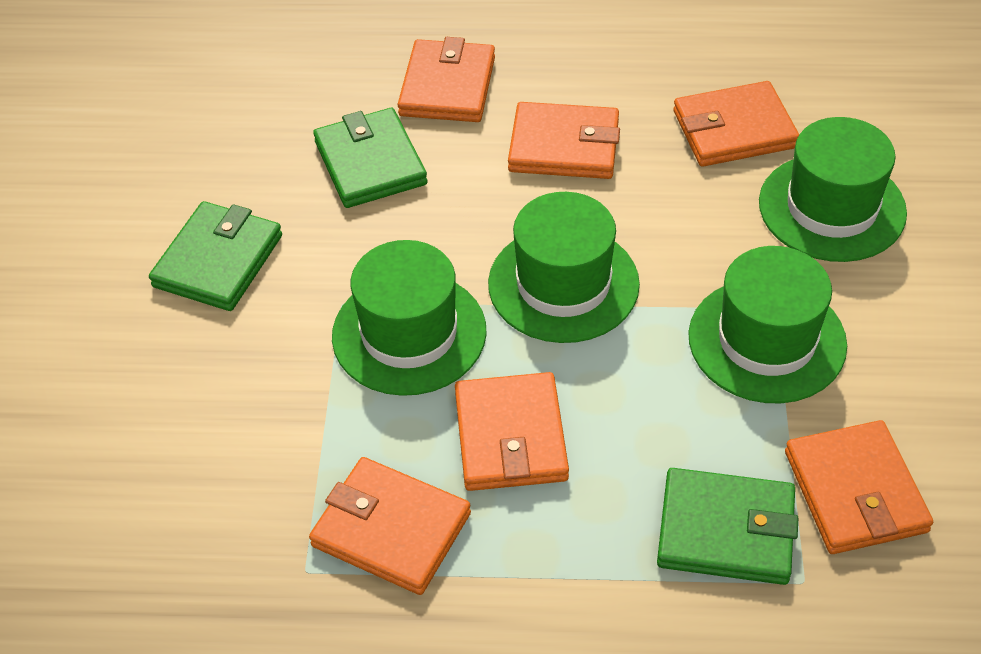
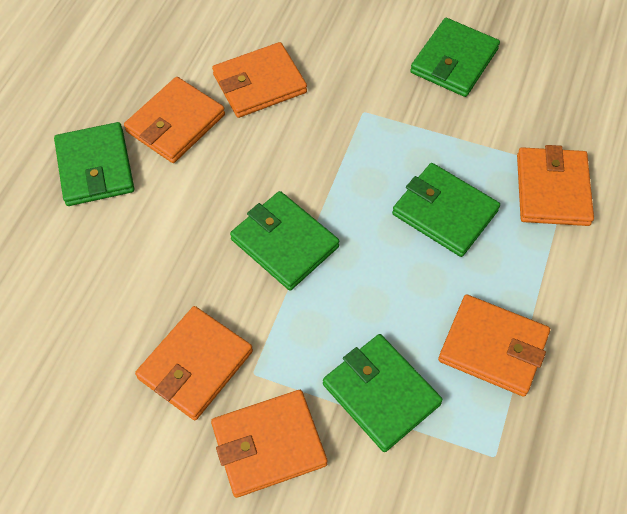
green hat: 4 -> 0
green wallet: 3 -> 5

